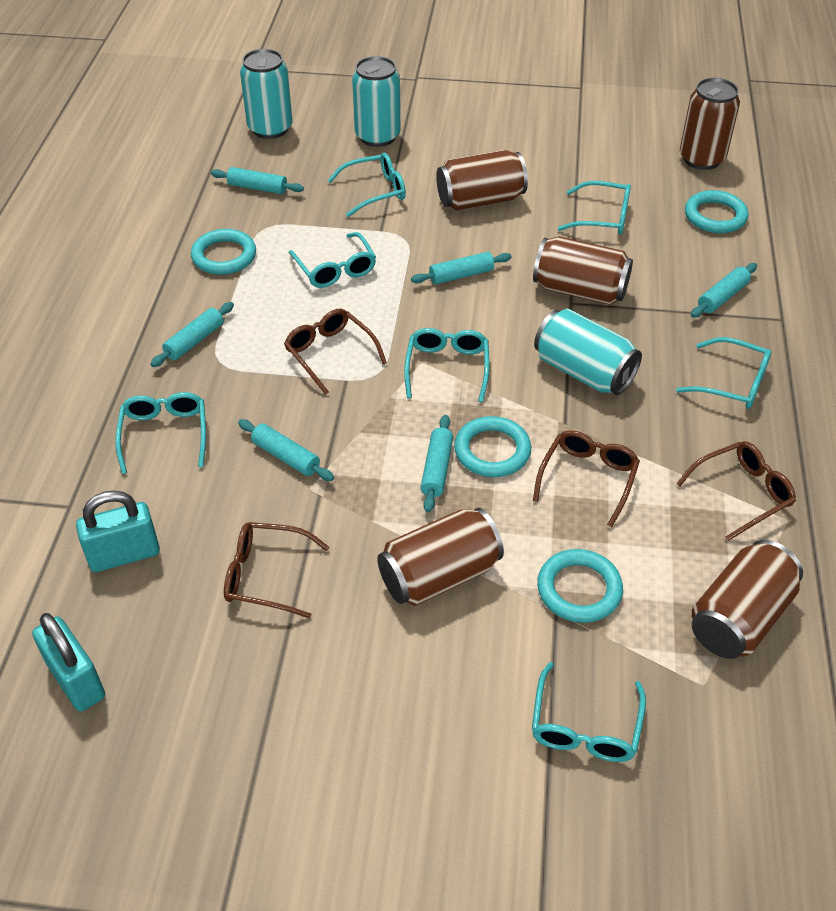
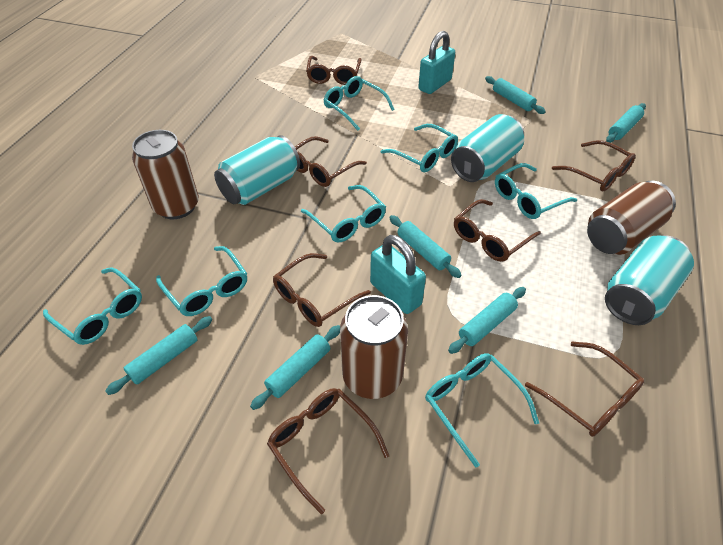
brown can: 5 -> 3
brown glasses: 4 -> 7
turquoise ring: 4 -> 0

